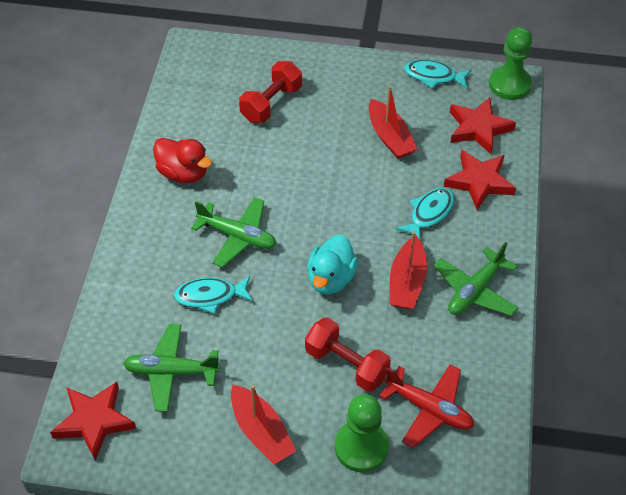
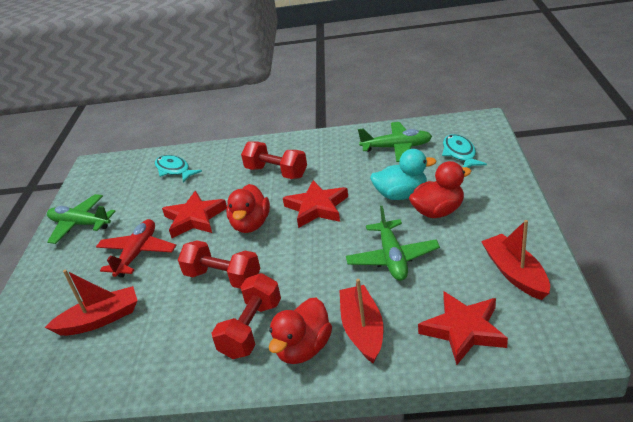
green pawn: 2 -> 0
red duck: 1 -> 3
red dumbbell: 2 -> 3
turquoise fish: 3 -> 2

